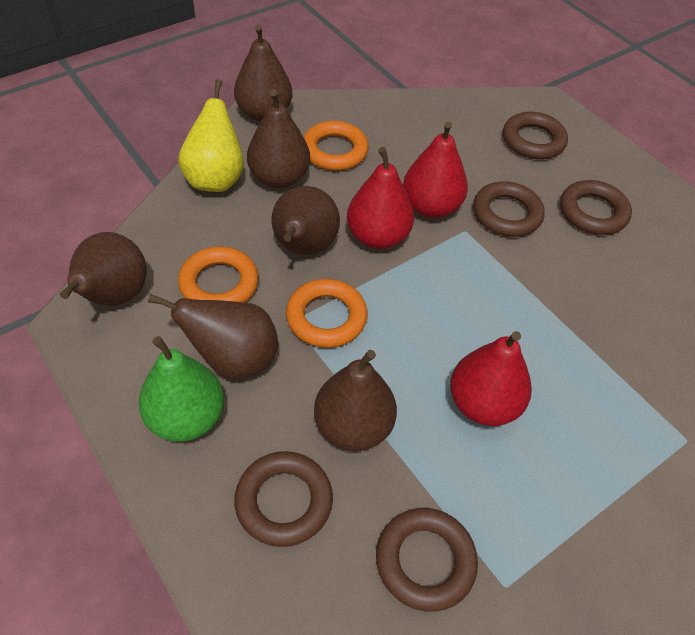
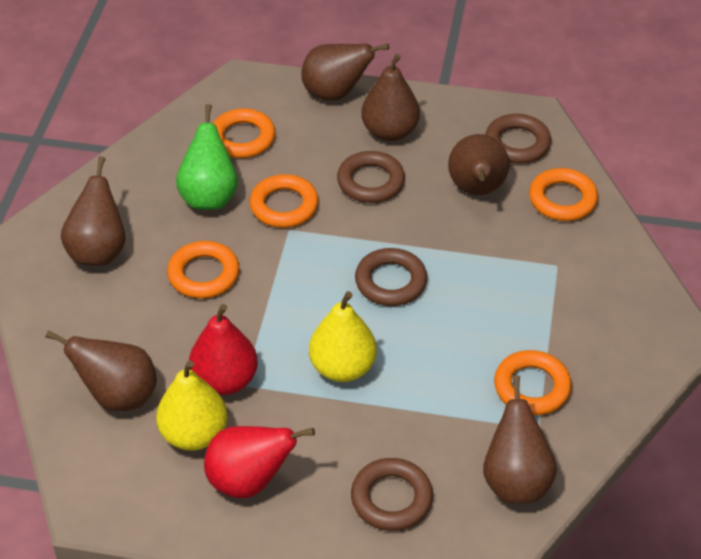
brown ring: 5 -> 4
orange ring: 3 -> 5
red pear: 3 -> 2
yellow pear: 1 -> 2

